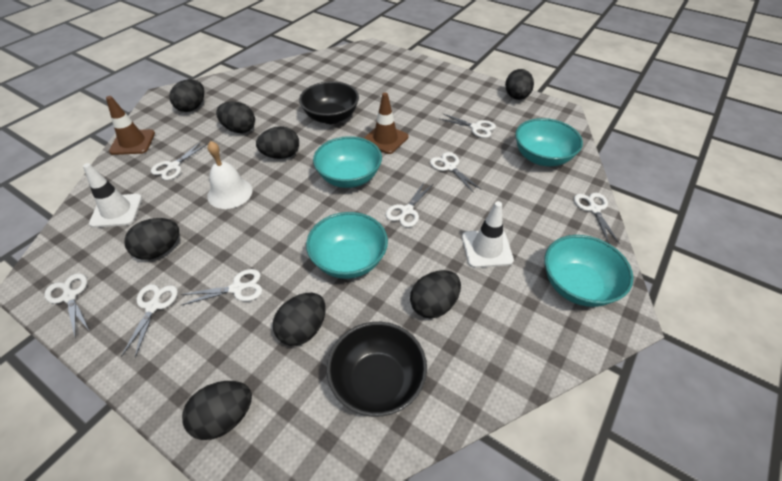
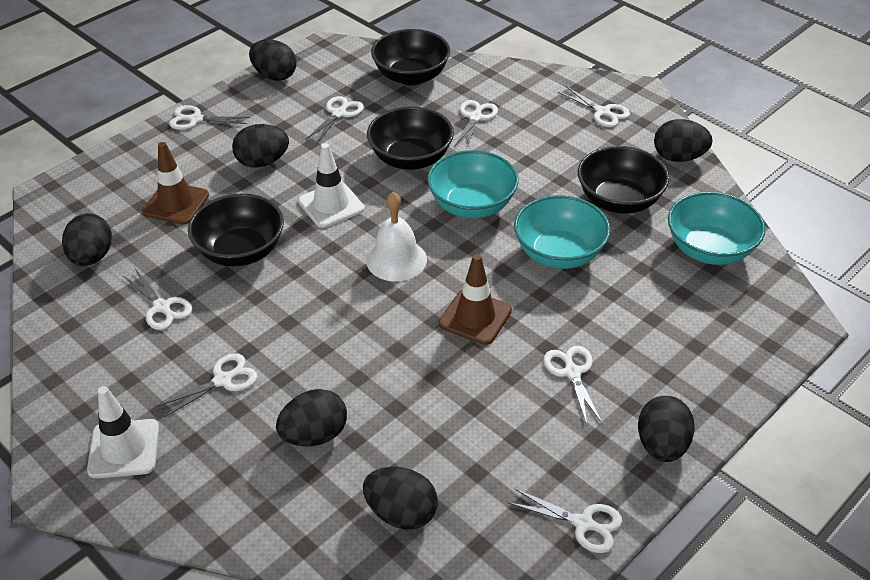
black bowl: 2 -> 4
black egg: 8 -> 7
turquoise bowl: 4 -> 3

